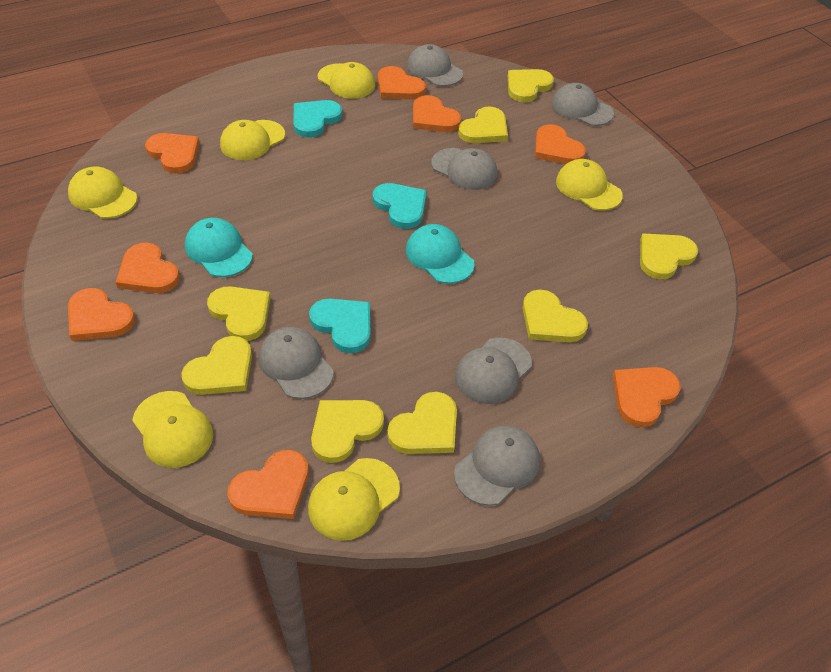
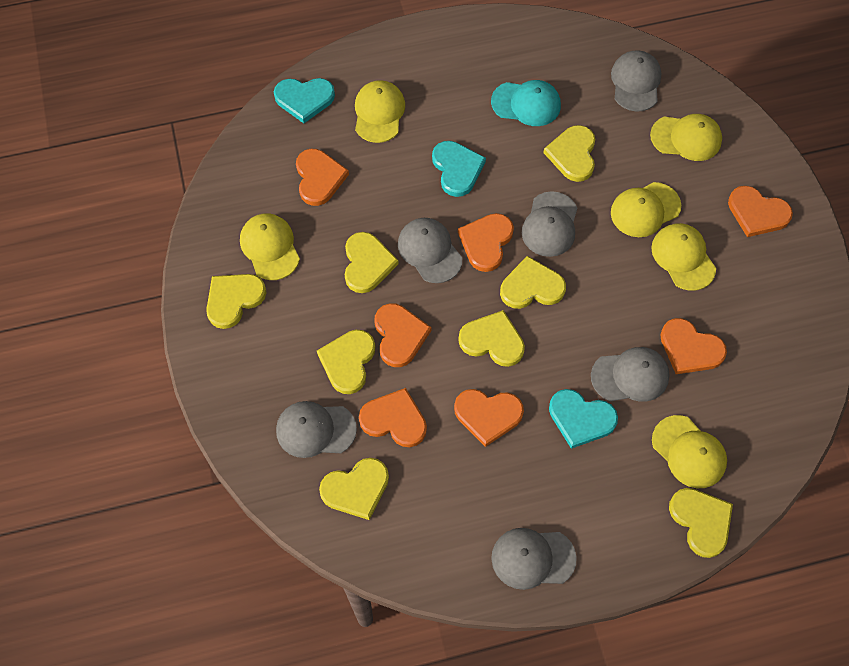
orange heart: 8 -> 7
turquoise cap: 2 -> 1

